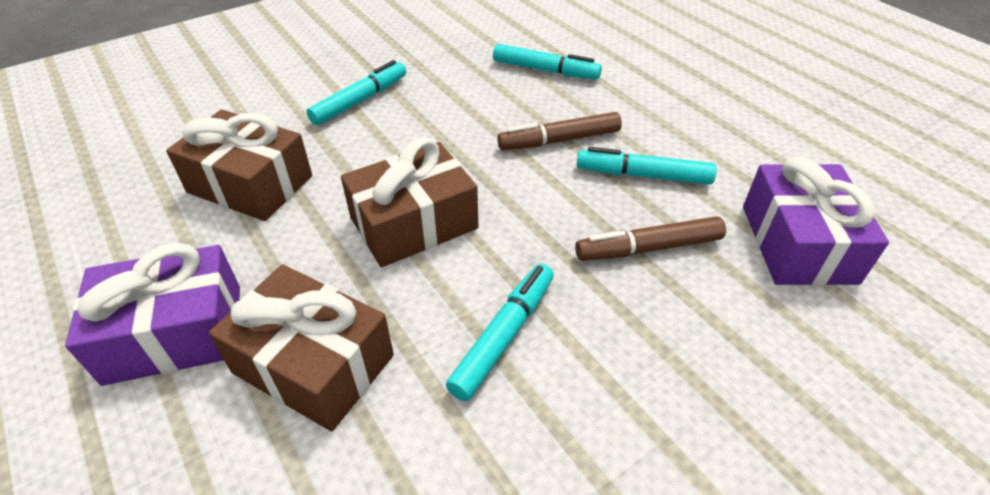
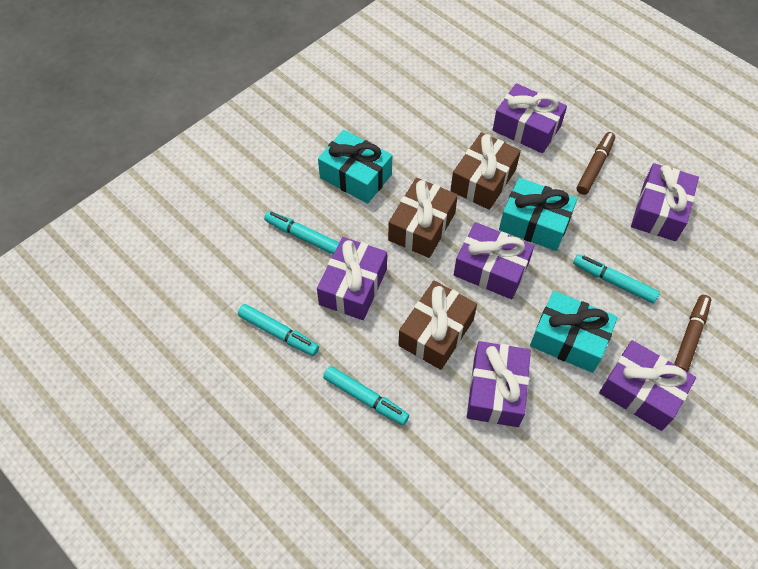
purple gift: 2 -> 6
turquoise gift: 0 -> 3

